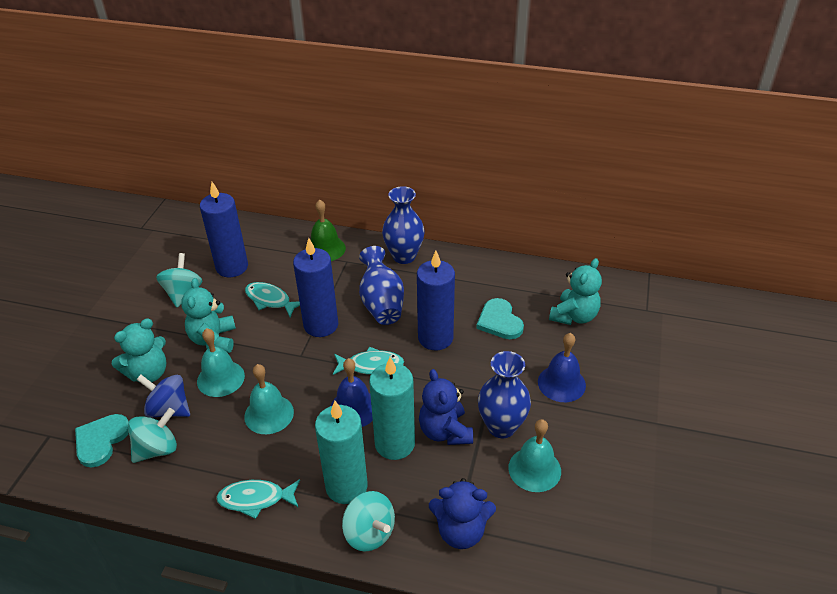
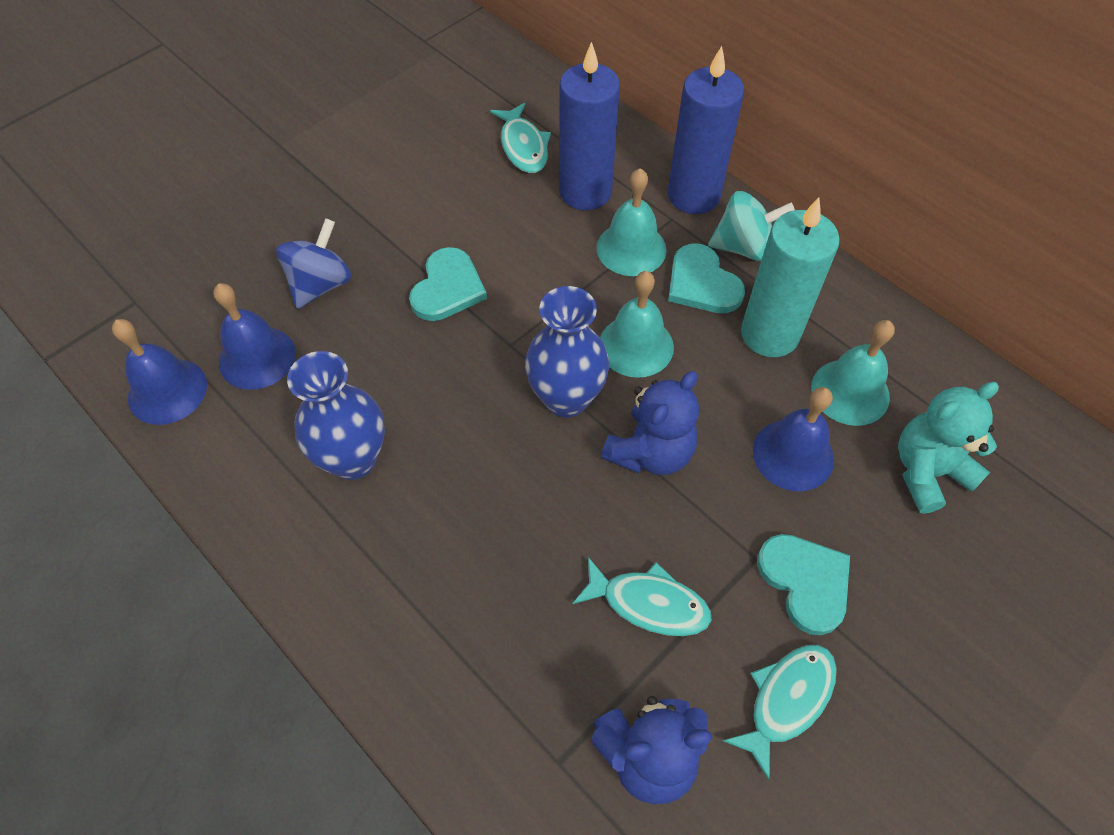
blue bell: 2 -> 3
blue candle: 3 -> 2
blue vase: 3 -> 2
green bell: 1 -> 0
turquoise candle: 2 -> 1
turquoise heart: 2 -> 3
turquoise spinning top: 3 -> 1
turquoise teddy bear: 3 -> 1

